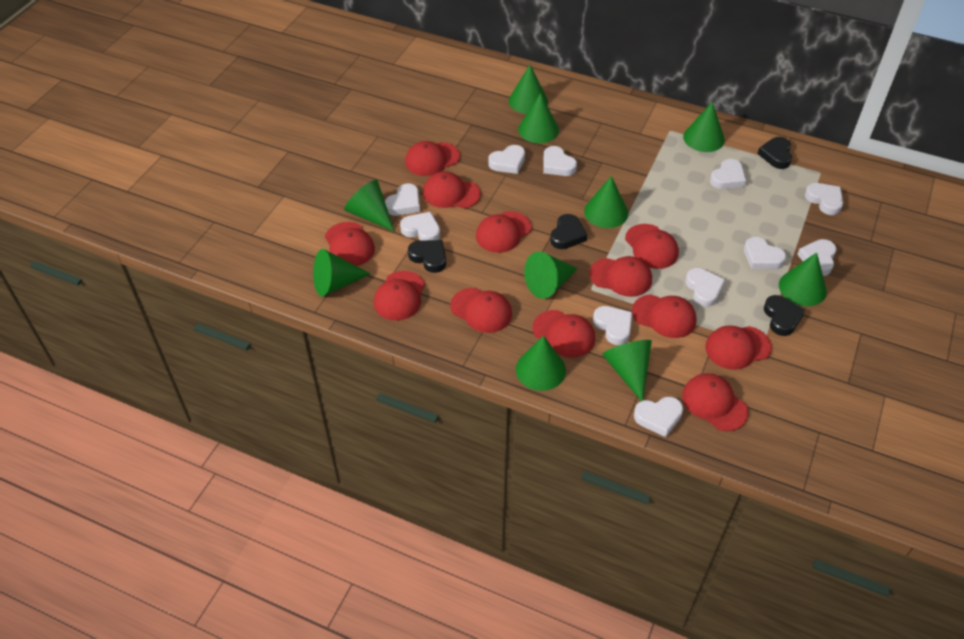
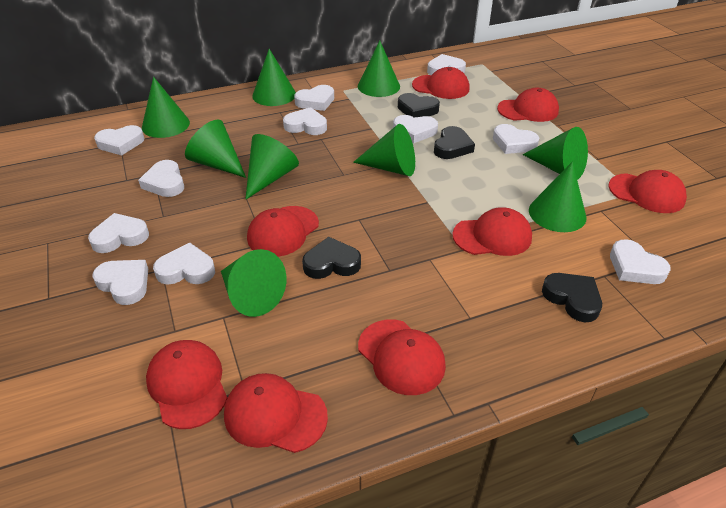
green cone: 10 -> 9
red cap: 12 -> 8

